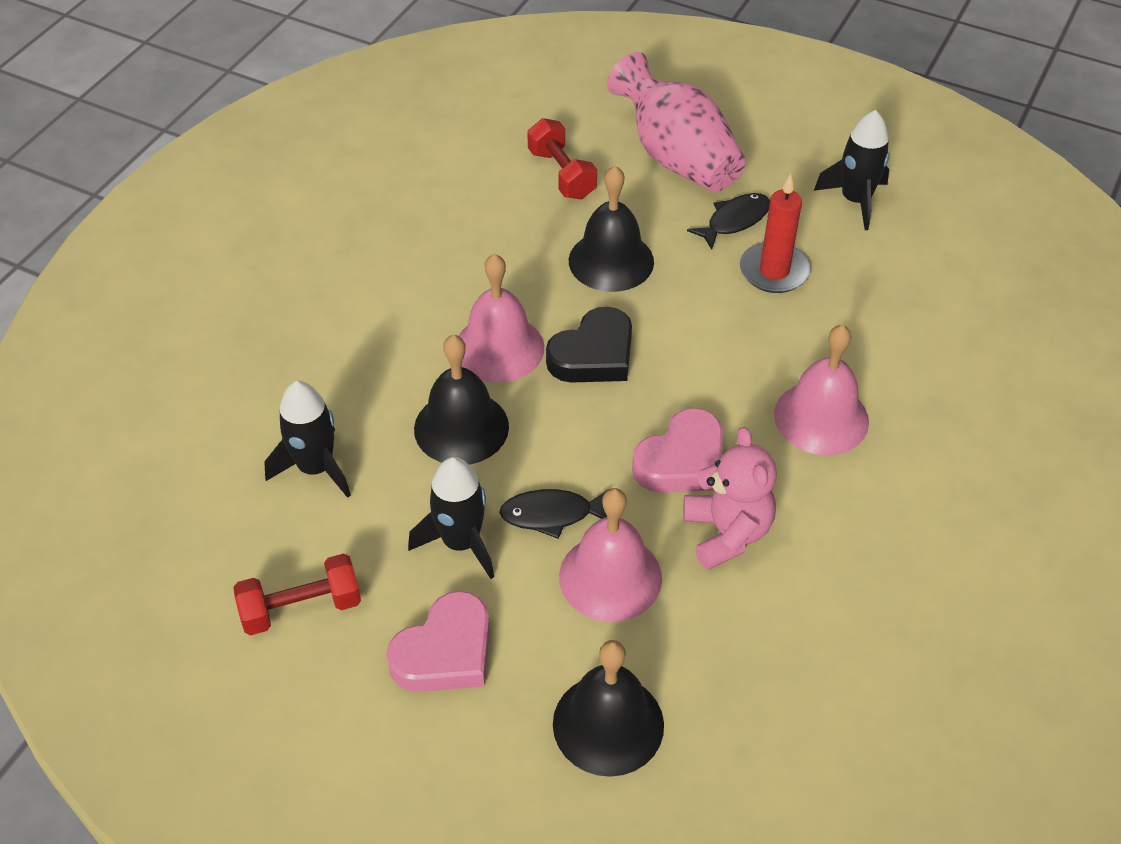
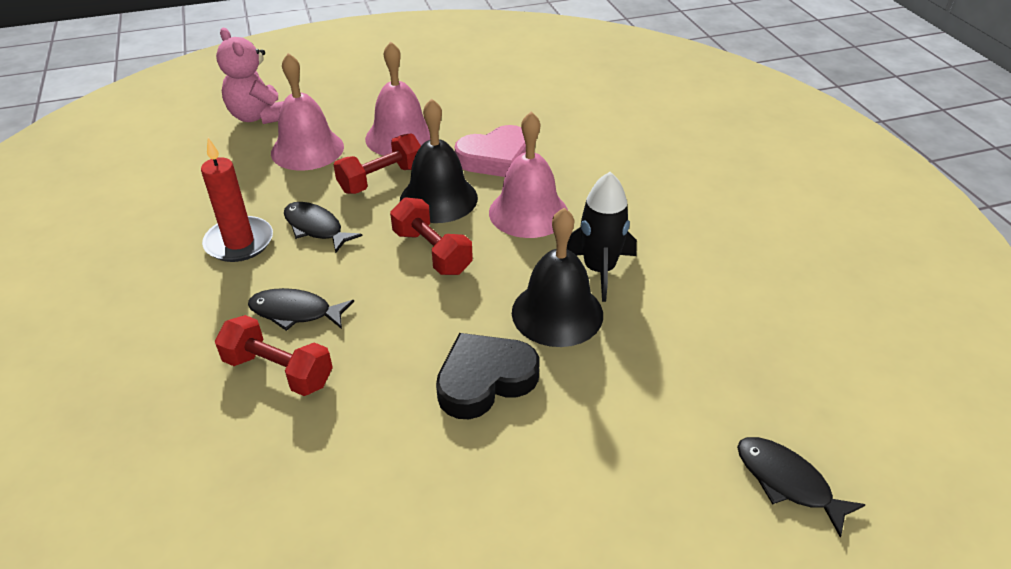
black bell: 3 -> 2
black fish: 2 -> 3
black rocket: 3 -> 1
pink heart: 2 -> 1
pink vase: 1 -> 0
red dumbbell: 2 -> 3

